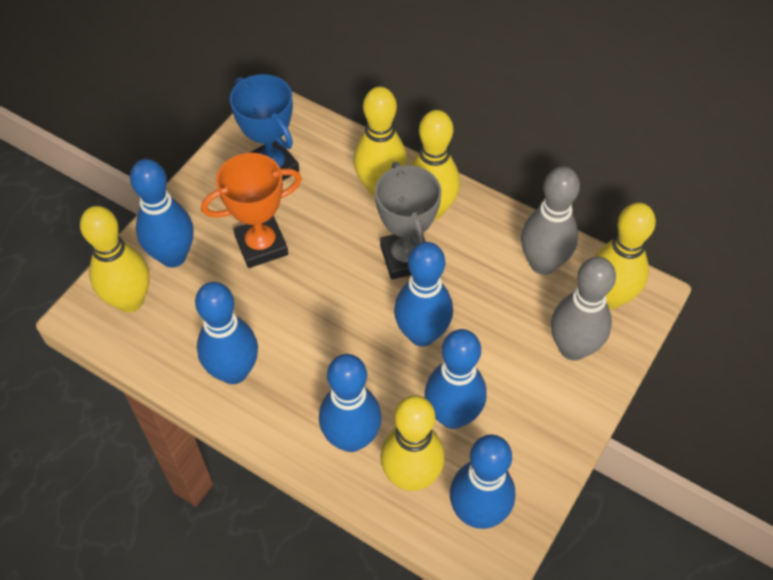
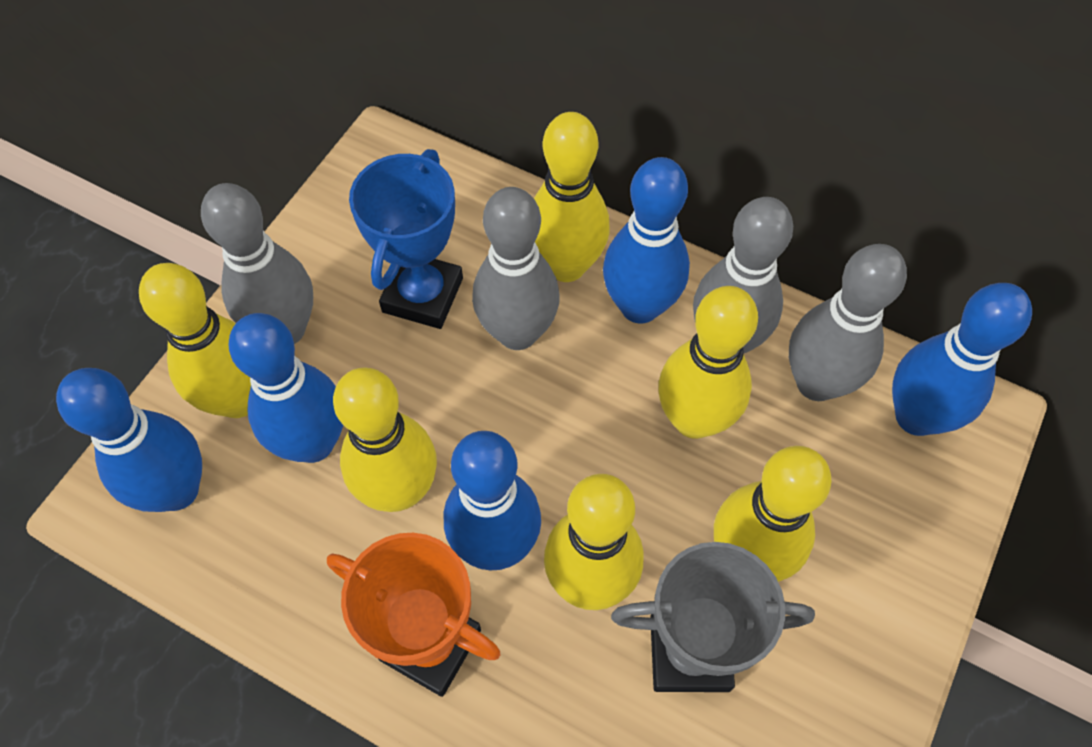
blue bowling pin: 6 -> 5
grey bowling pin: 2 -> 4
yellow bowling pin: 5 -> 6

